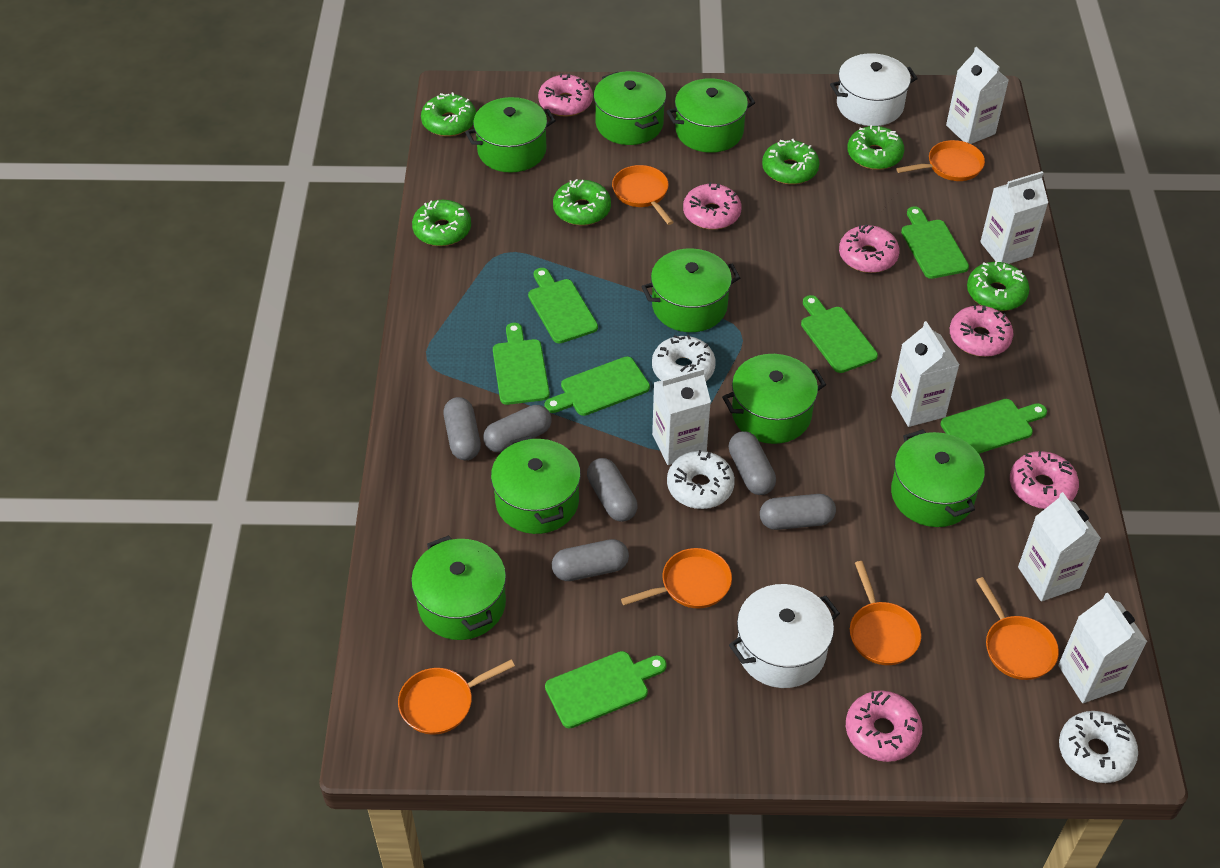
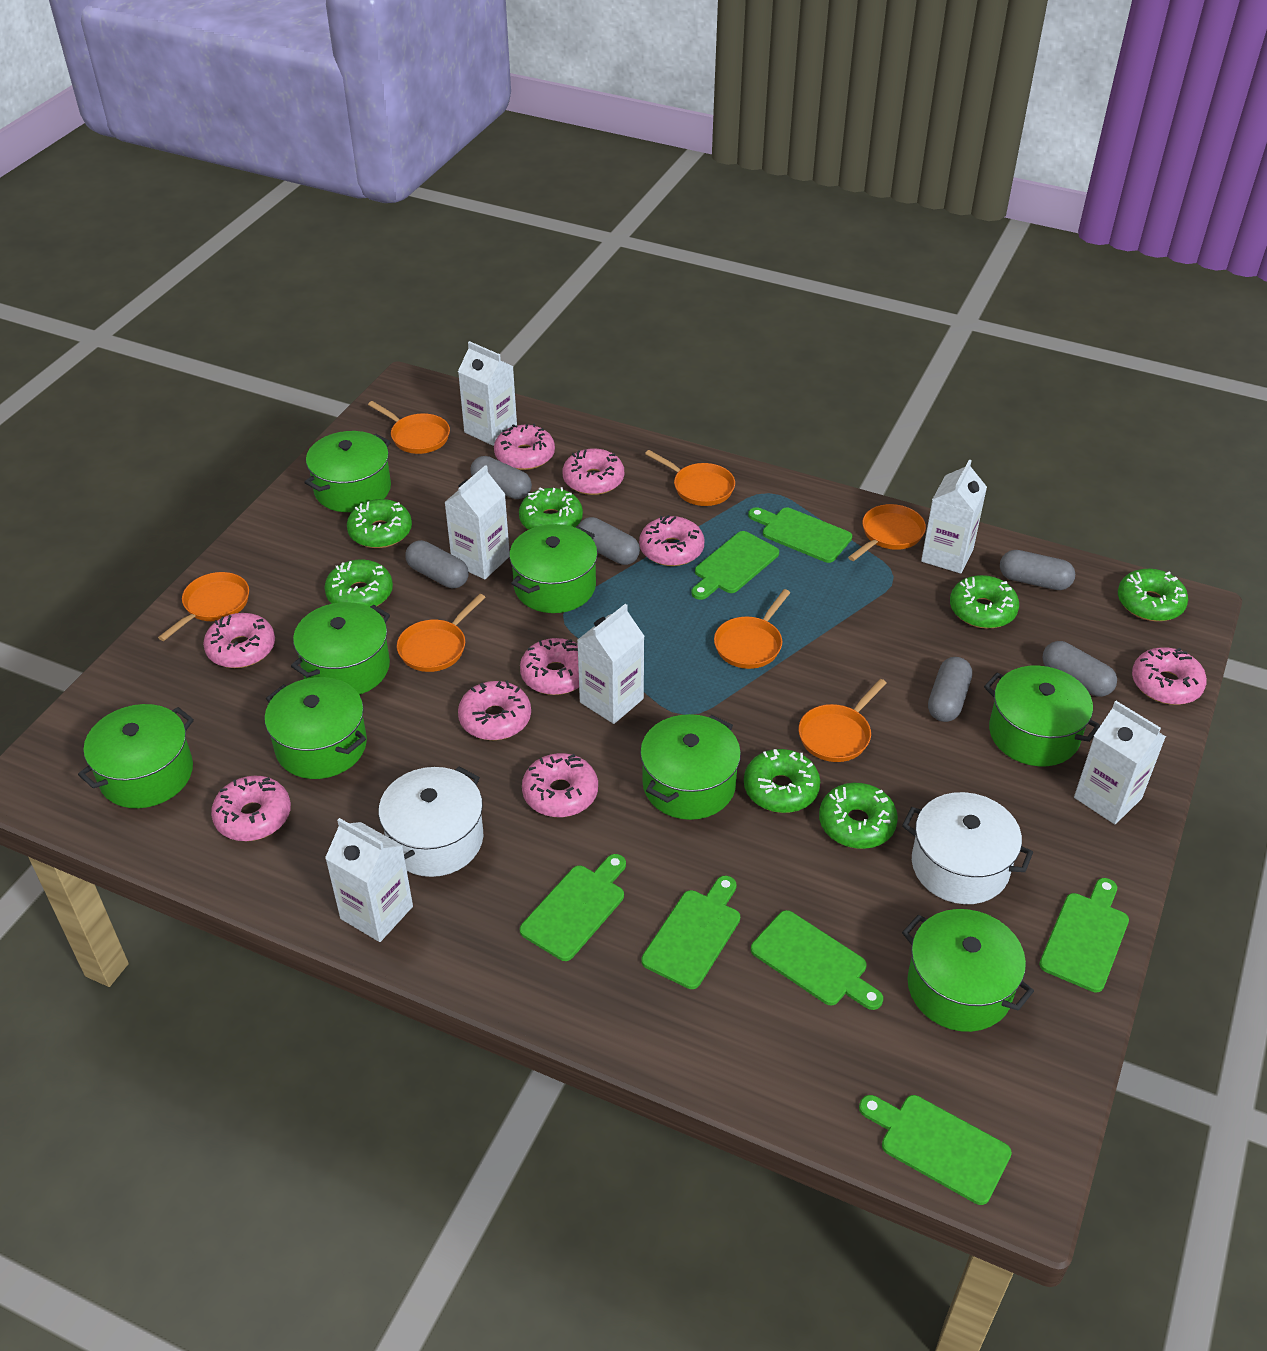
green donut: 6 -> 7
orange pan: 6 -> 7
pink donut: 6 -> 9
white donut: 3 -> 0

